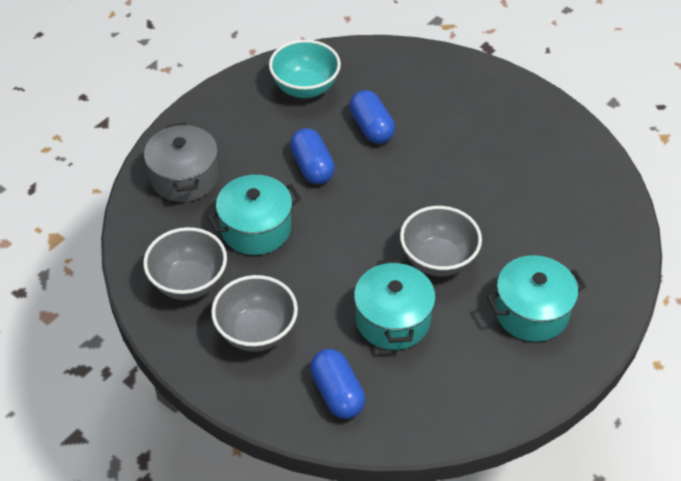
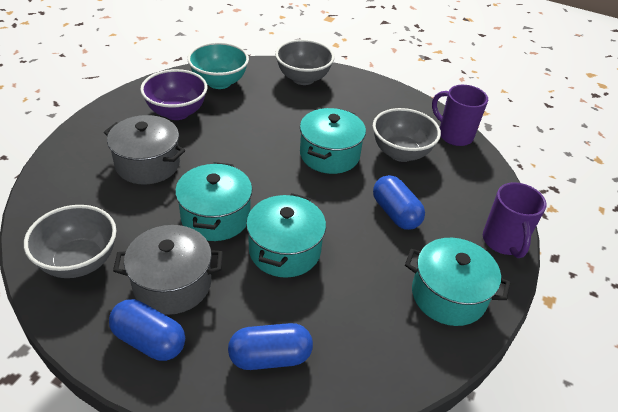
grey pot: 1 -> 2
purple bowl: 0 -> 1
purple mug: 0 -> 2
turquoise pot: 3 -> 4

